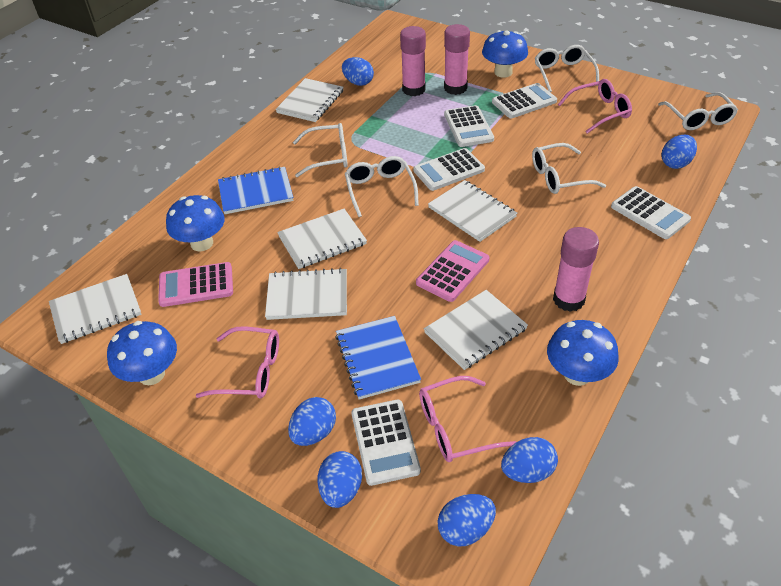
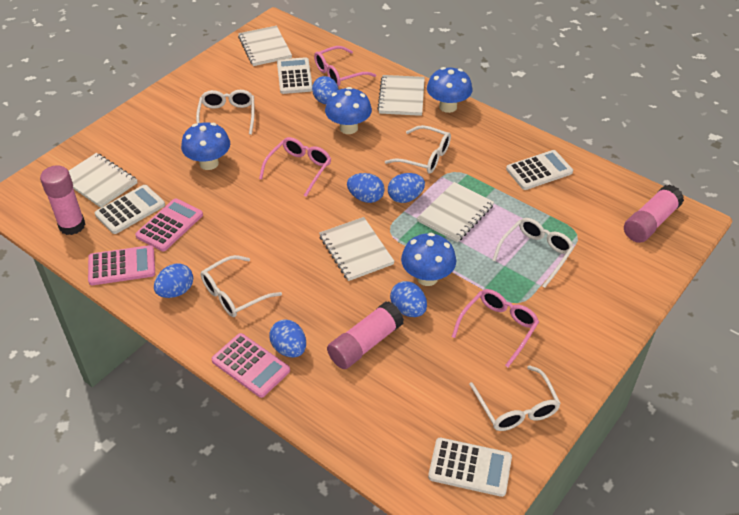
blue notebook: 2 -> 0
pink calculator: 2 -> 3
white calculator: 5 -> 4
white notebook: 6 -> 5

